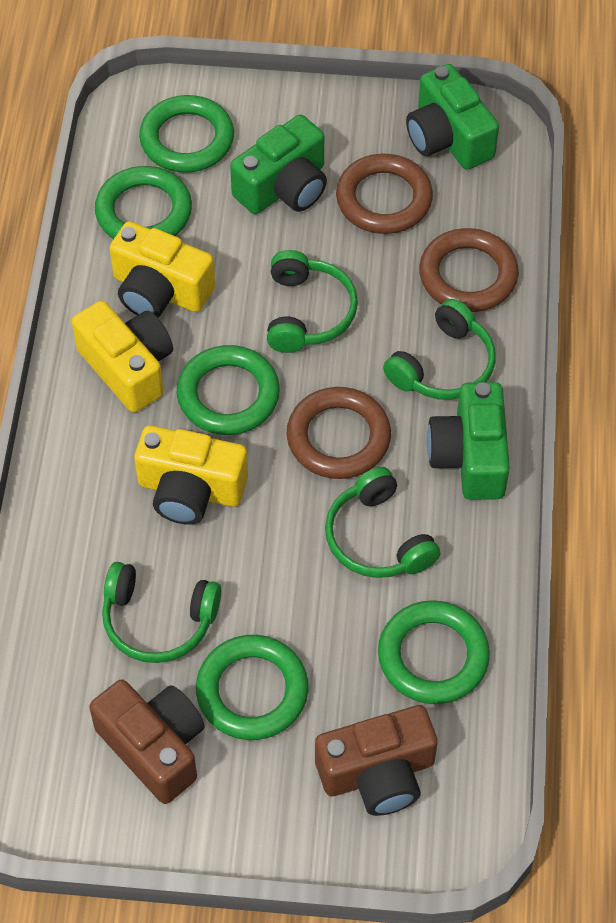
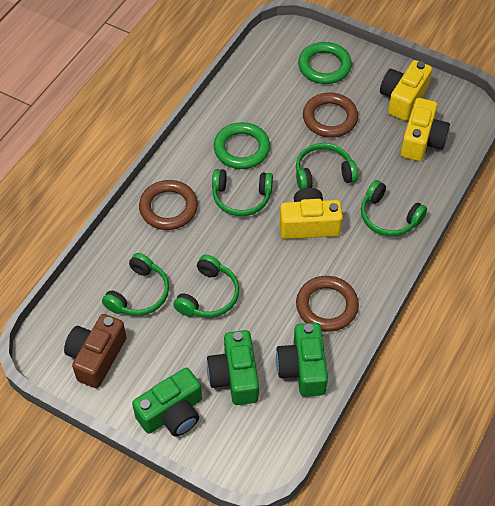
brown camera: 2 -> 1
green headphones: 4 -> 5
green ring: 5 -> 2

